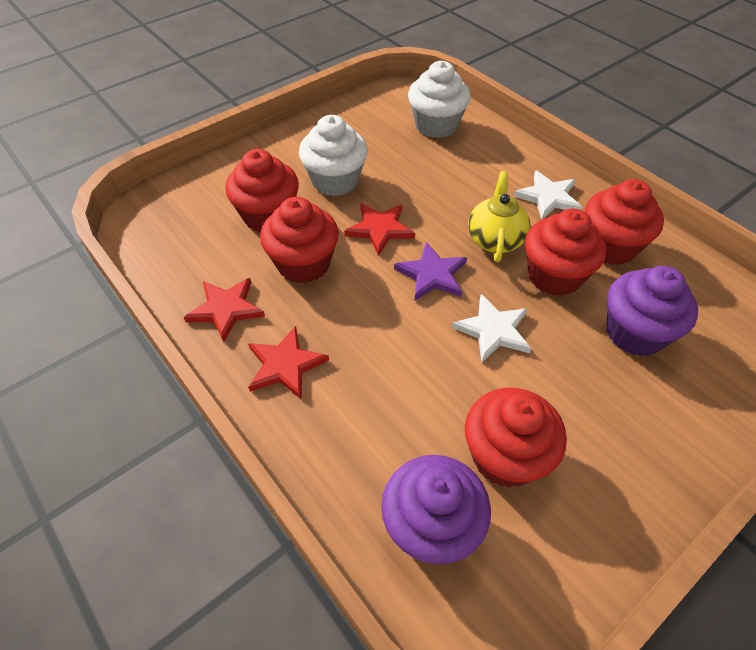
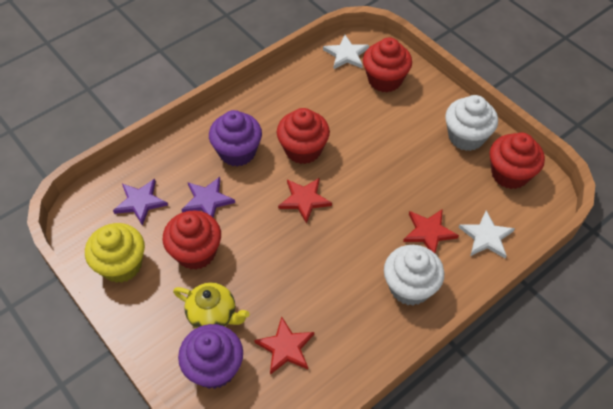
purple star: 1 -> 2
red cupcake: 5 -> 4
yellow cupcake: 0 -> 1

